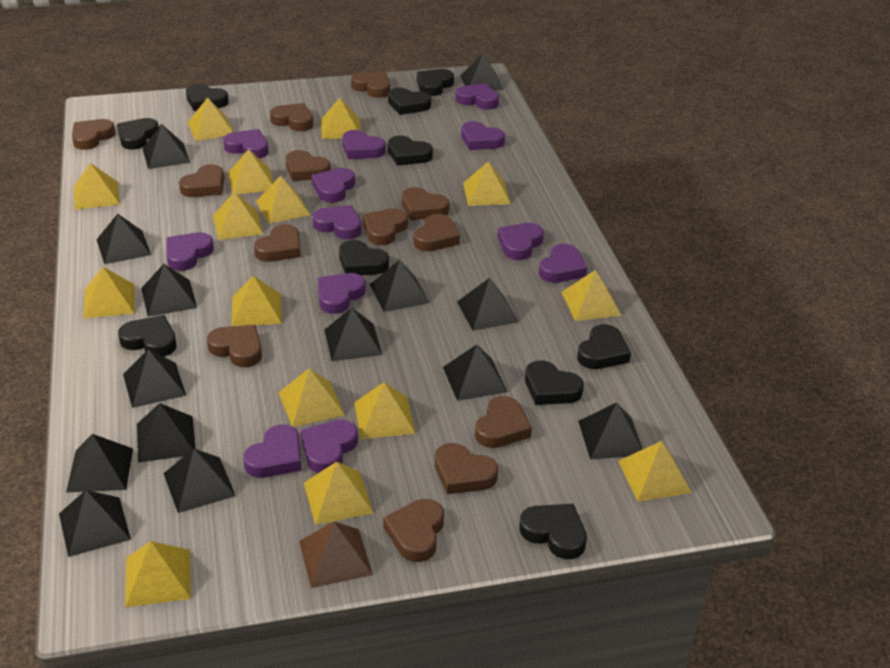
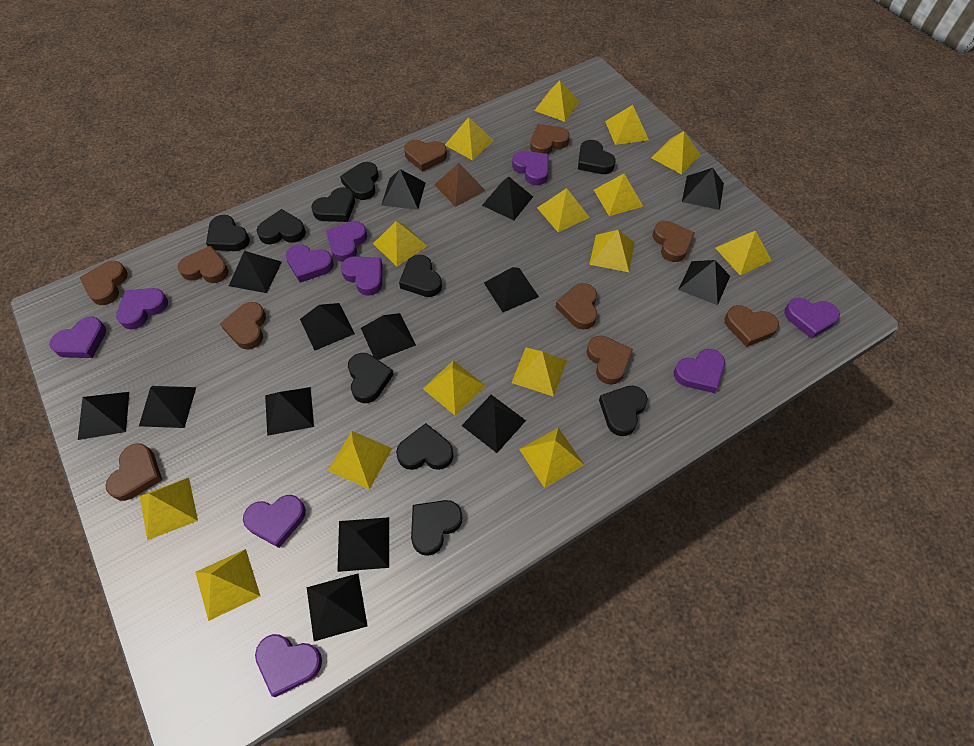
brown heart: 13 -> 10
purple heart: 12 -> 10

